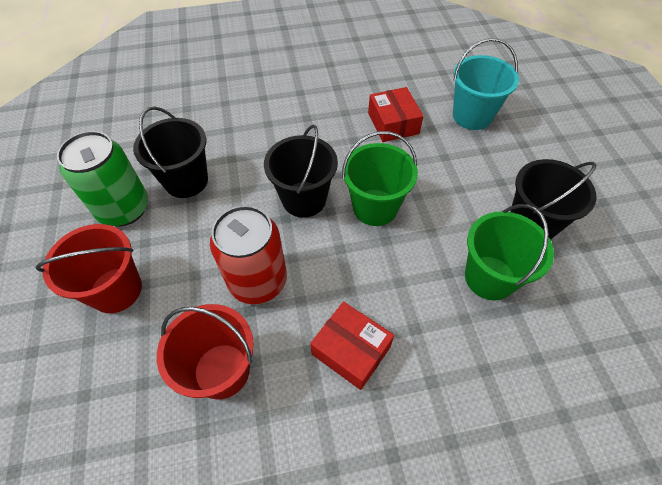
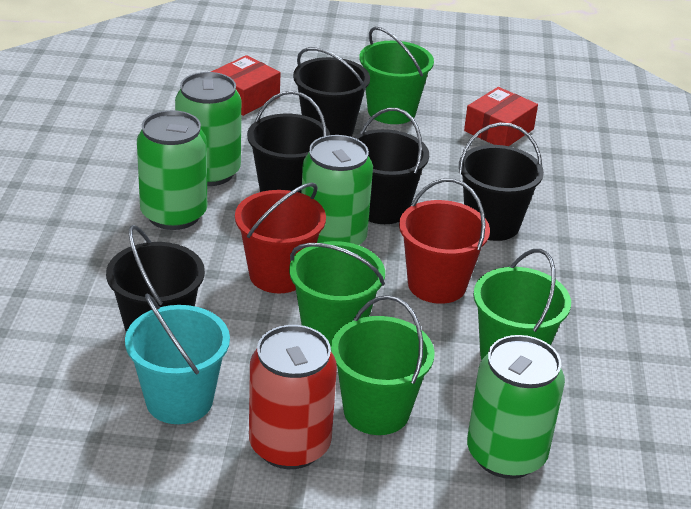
black bucket: 3 -> 5
green bucket: 2 -> 4
green can: 1 -> 4

